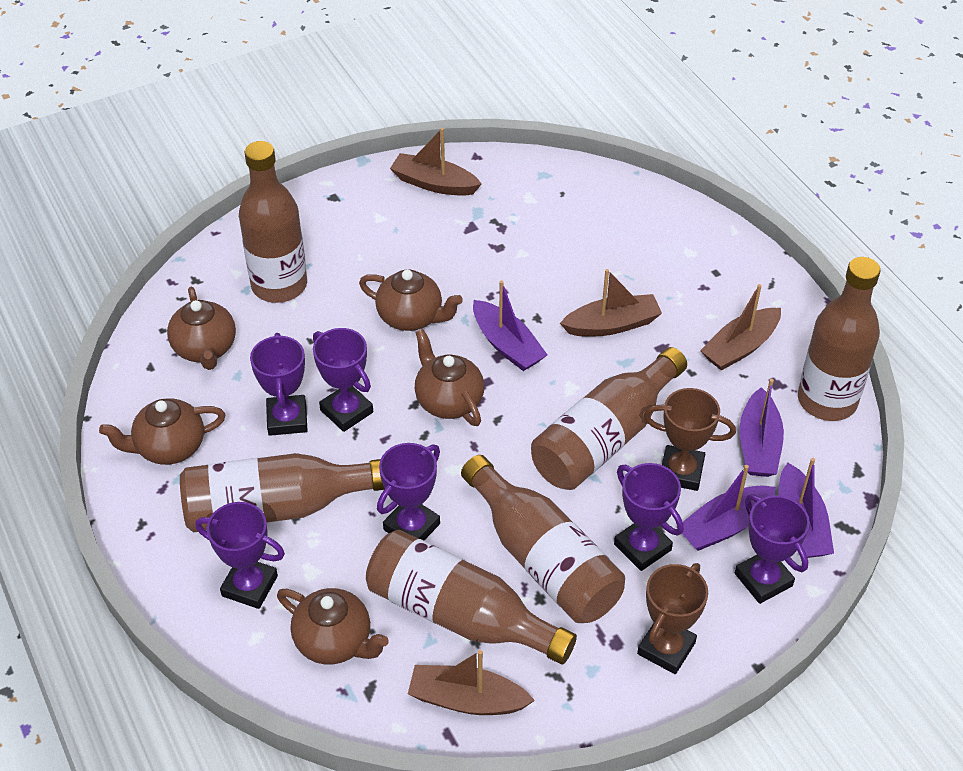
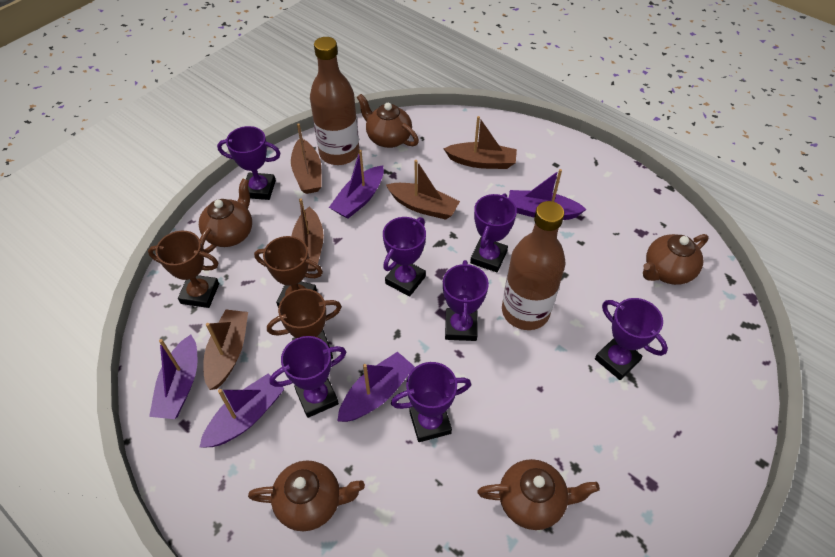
brown boat: 4 -> 5
brown bottle: 6 -> 2
brown trophy: 2 -> 3
purple boat: 4 -> 5
purple trophy: 6 -> 7

